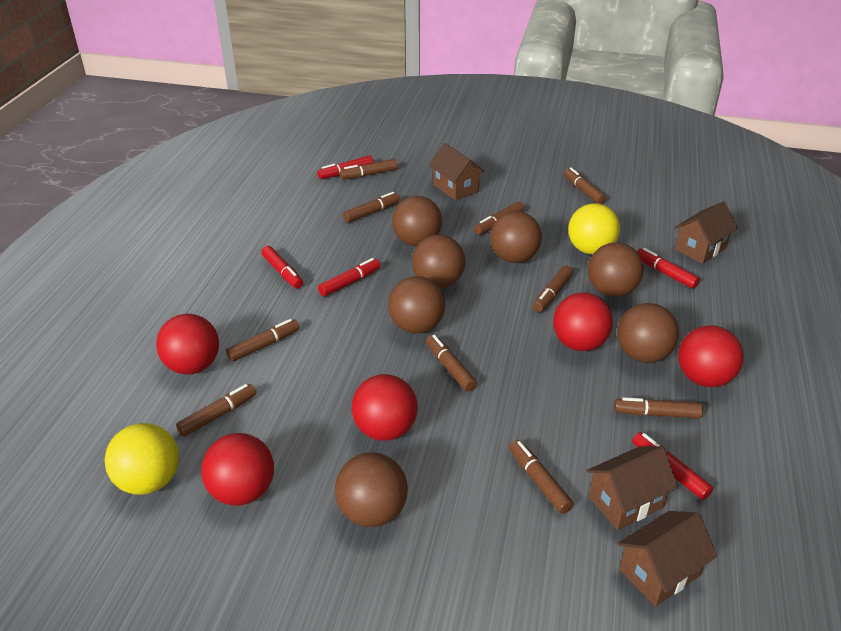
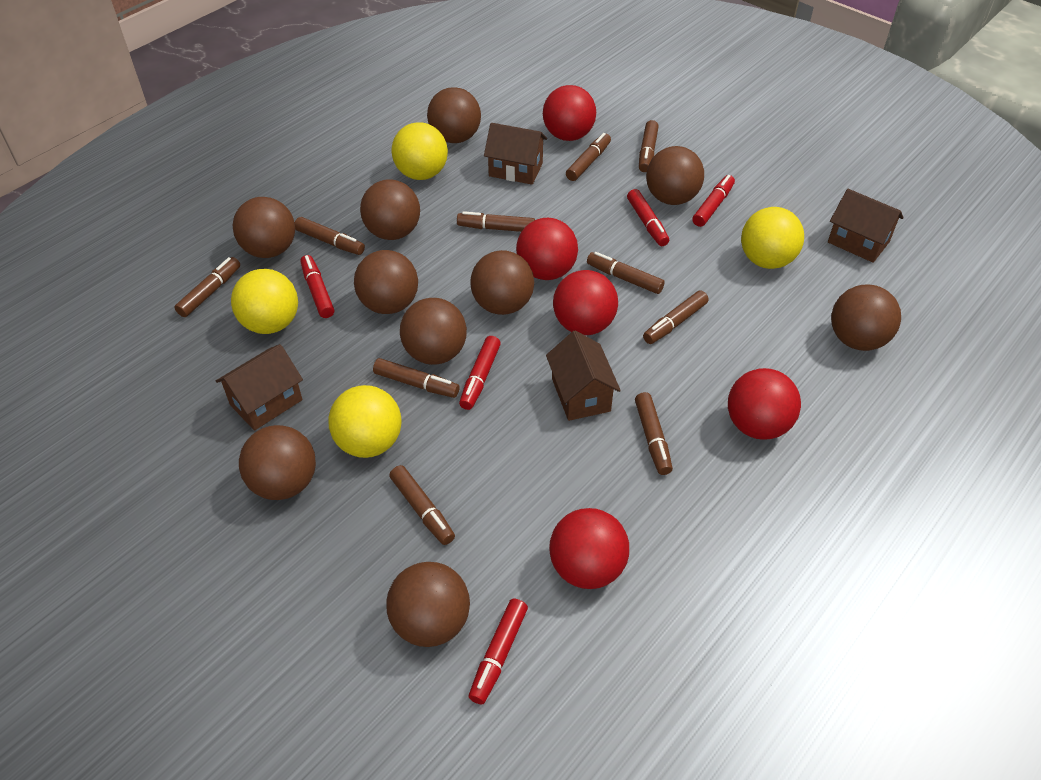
brown ball: 7 -> 10
yellow ball: 2 -> 4

